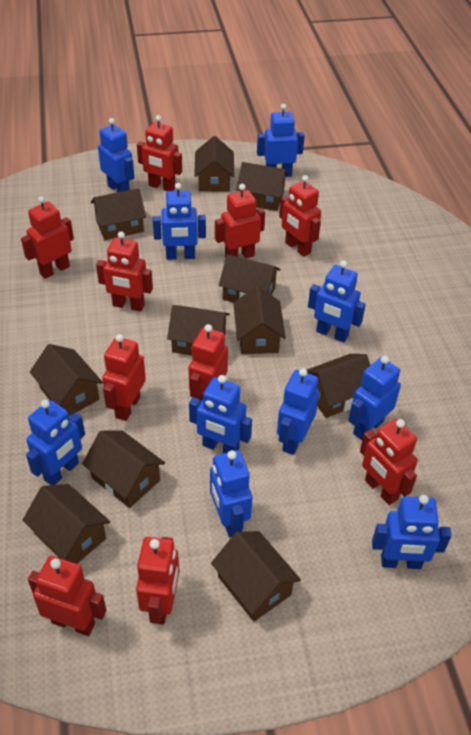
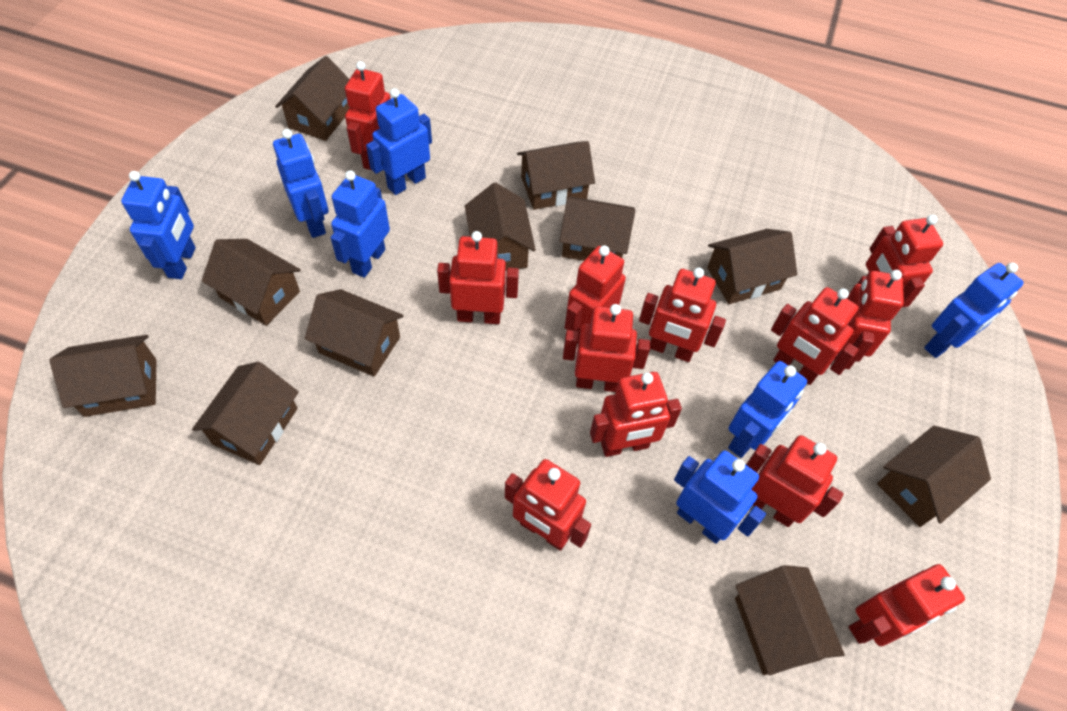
blue robot: 10 -> 7
red robot: 10 -> 12

